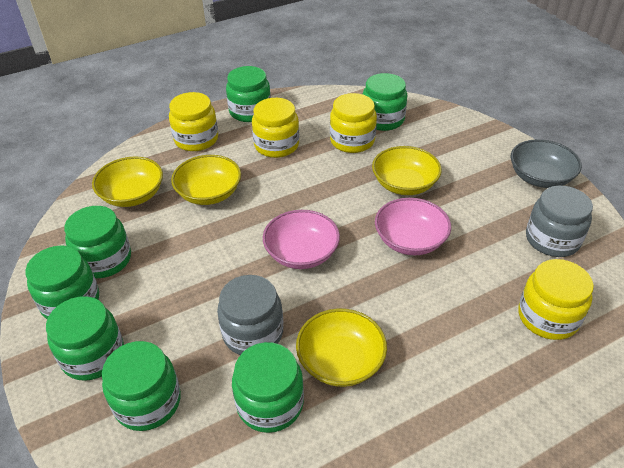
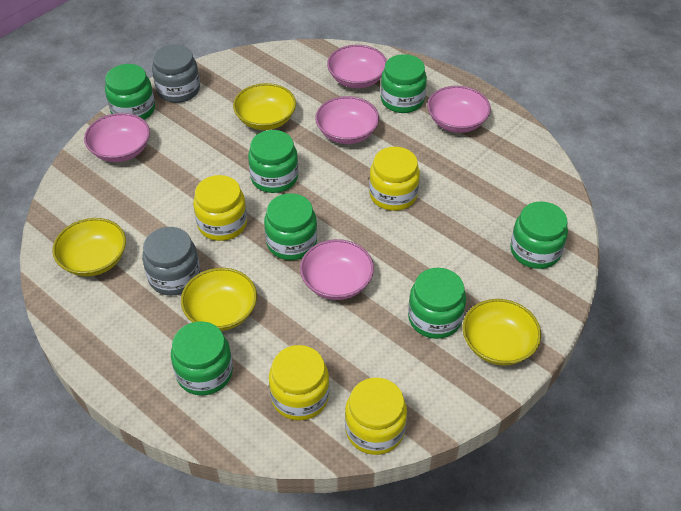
grey bowl: 1 -> 0
pink bowl: 2 -> 5

